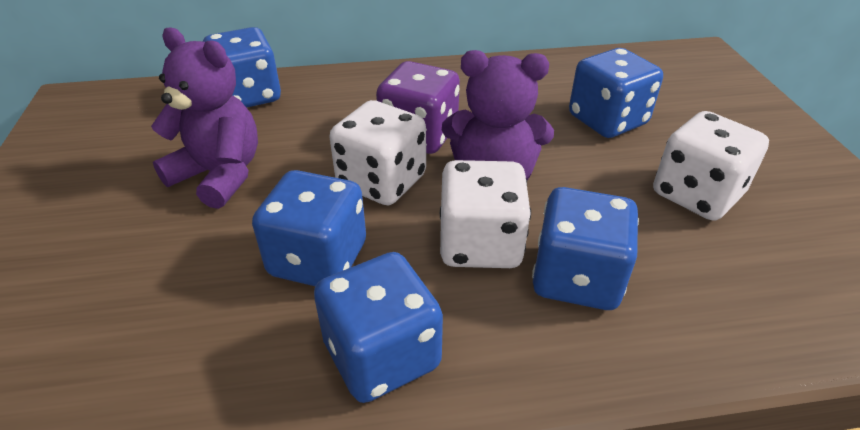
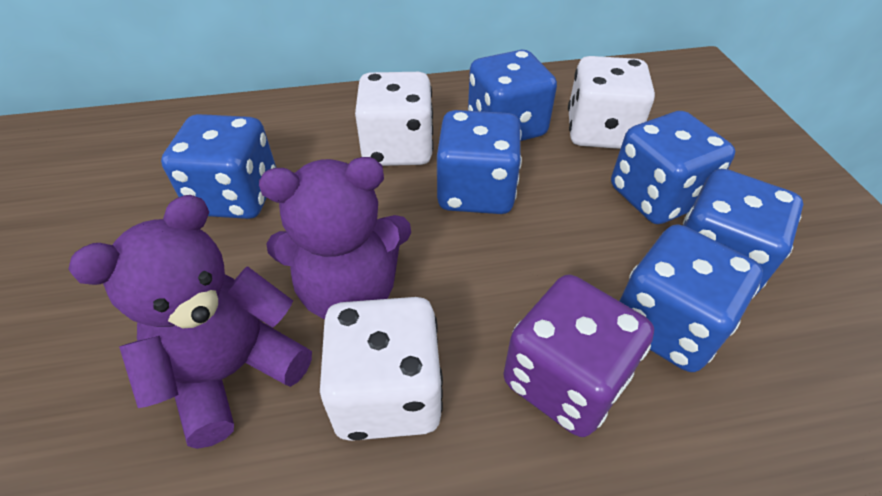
blue dice: 5 -> 6

